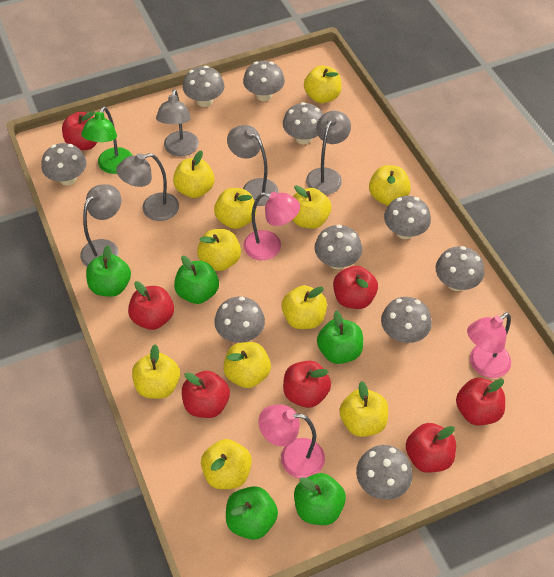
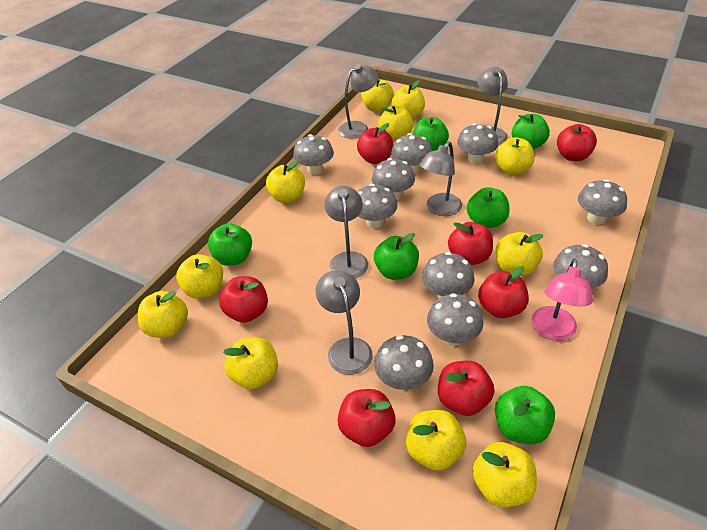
green apple: 5 -> 6
green lamp: 1 -> 0
pink lamp: 3 -> 1

